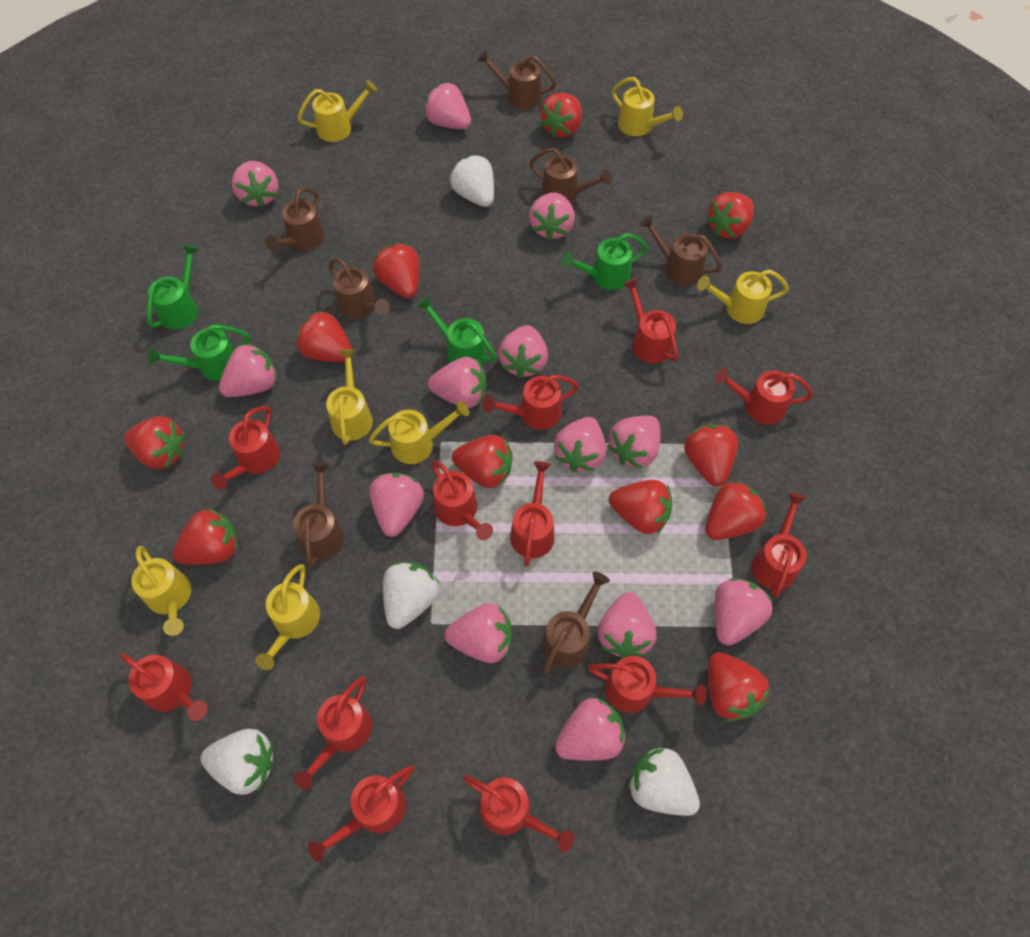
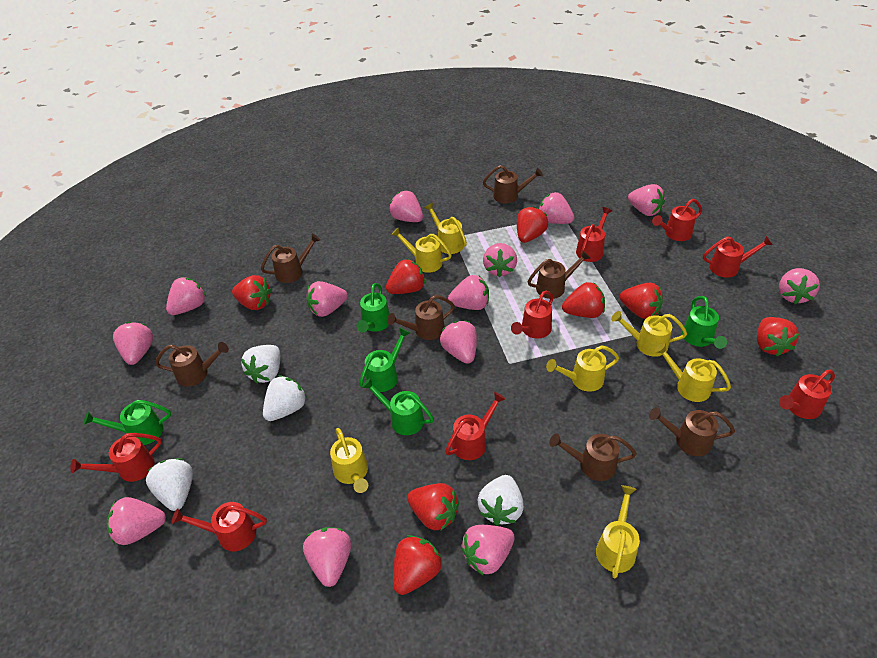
green watering can: 4 -> 5
red strawberry: 11 -> 8
red watering can: 12 -> 8

